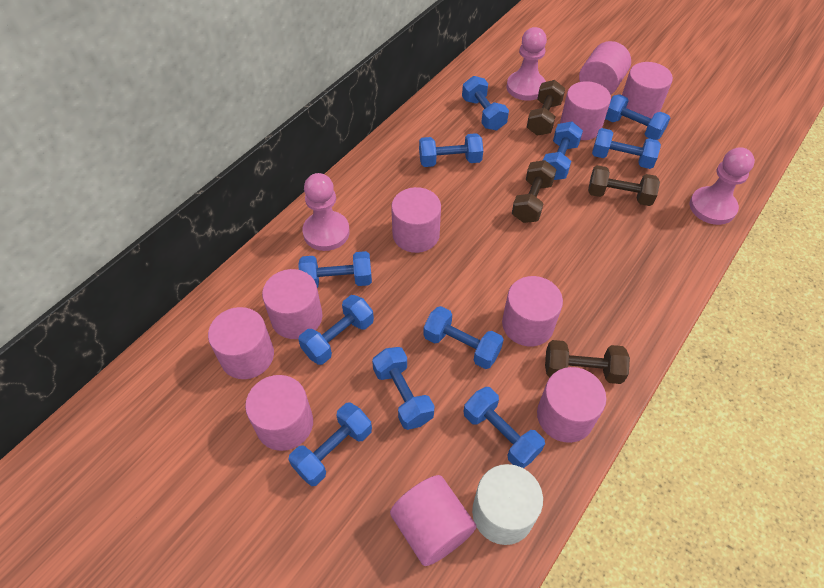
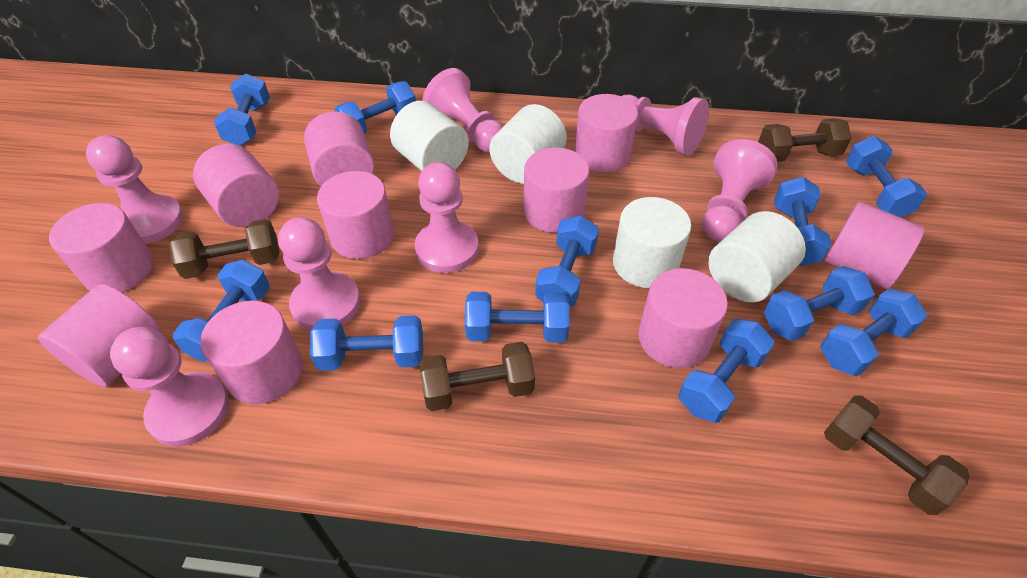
pink pawn: 3 -> 7
white cylinder: 1 -> 4

